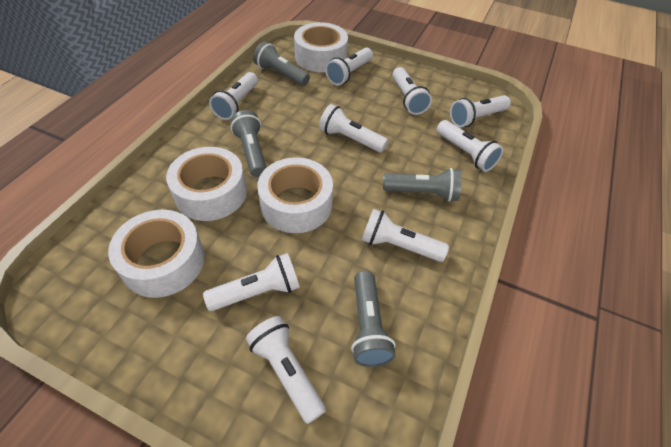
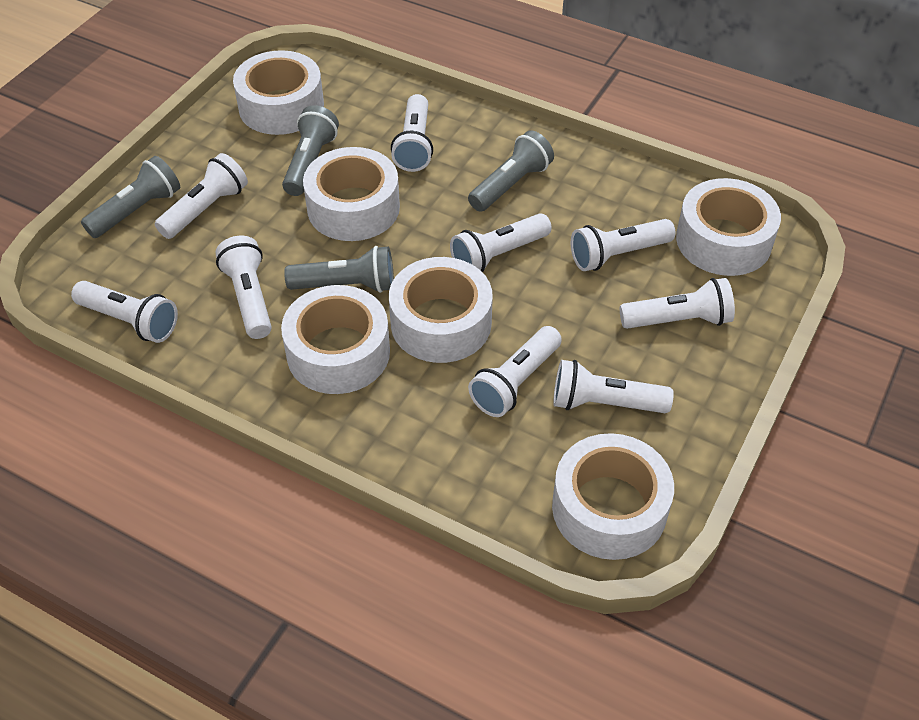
white tape: 4 -> 6

